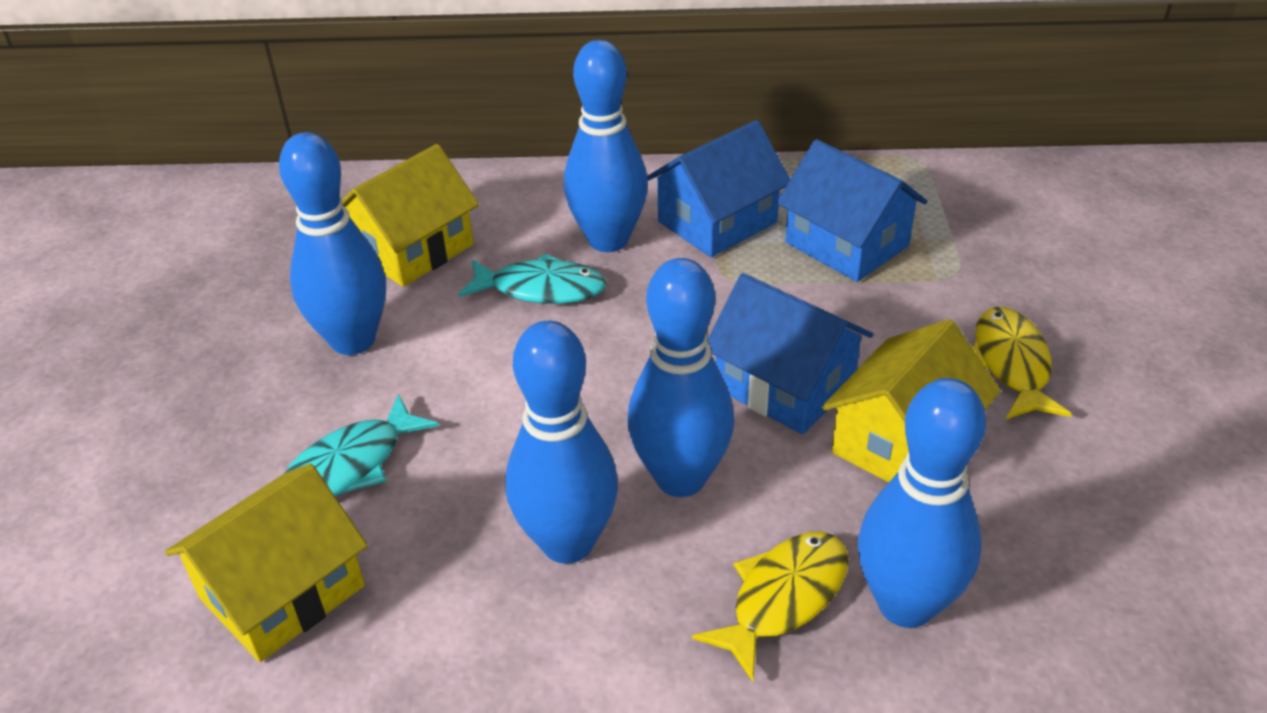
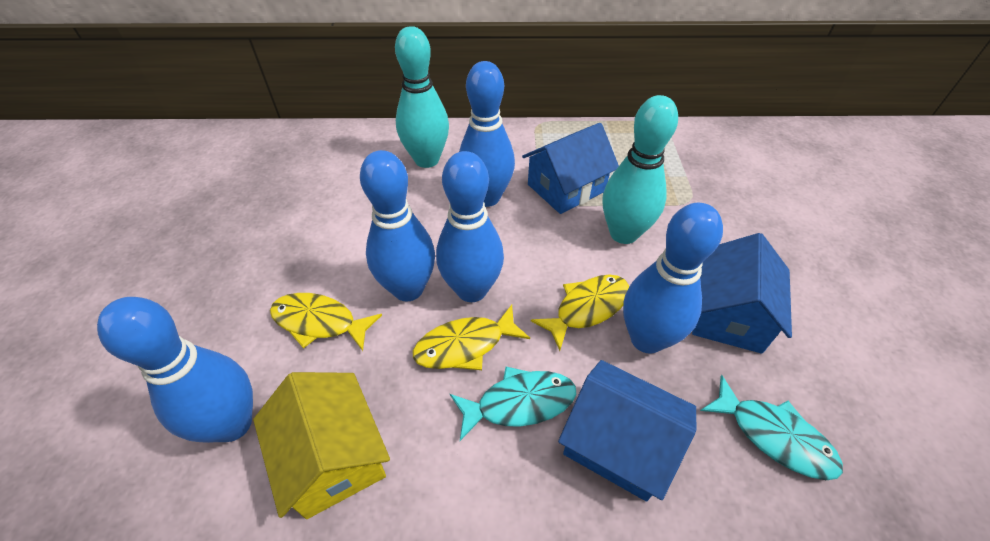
turquoise bowling pin: 0 -> 2
yellow fish: 2 -> 3
yellow house: 3 -> 1

